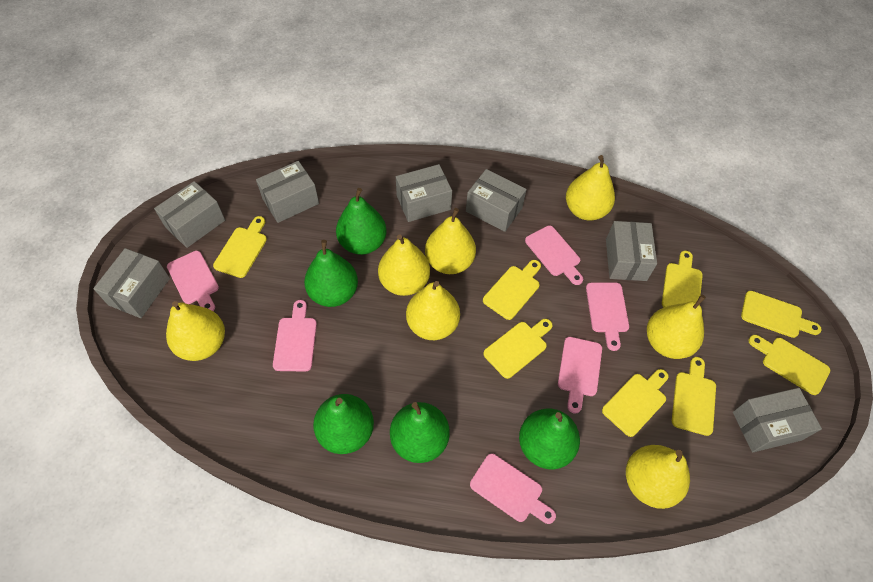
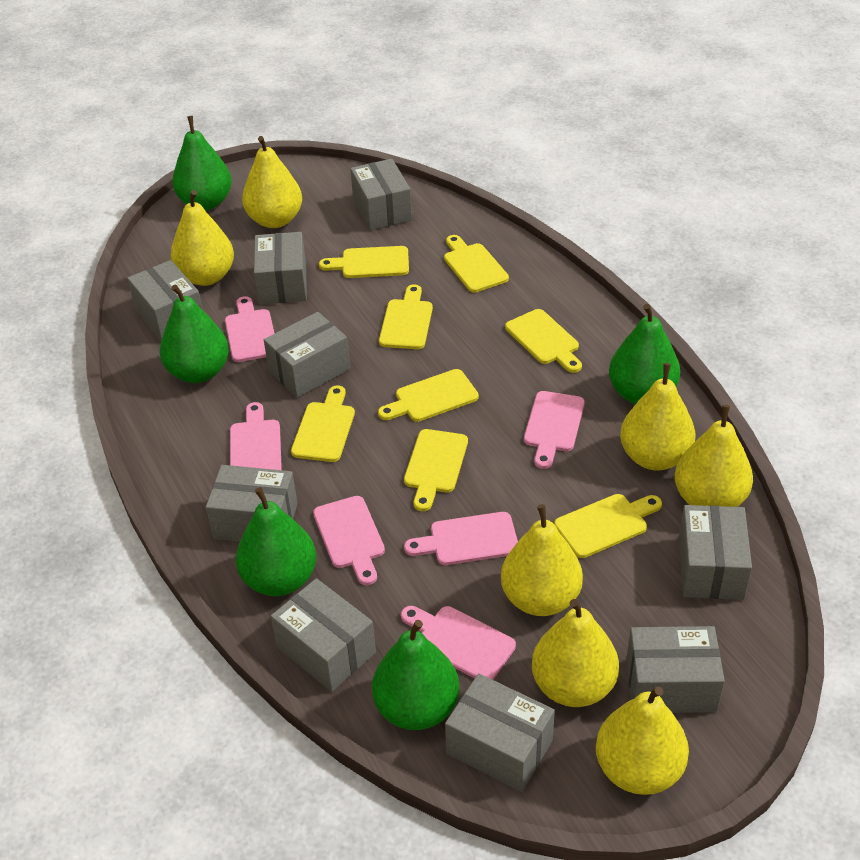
grey box: 7 -> 9

